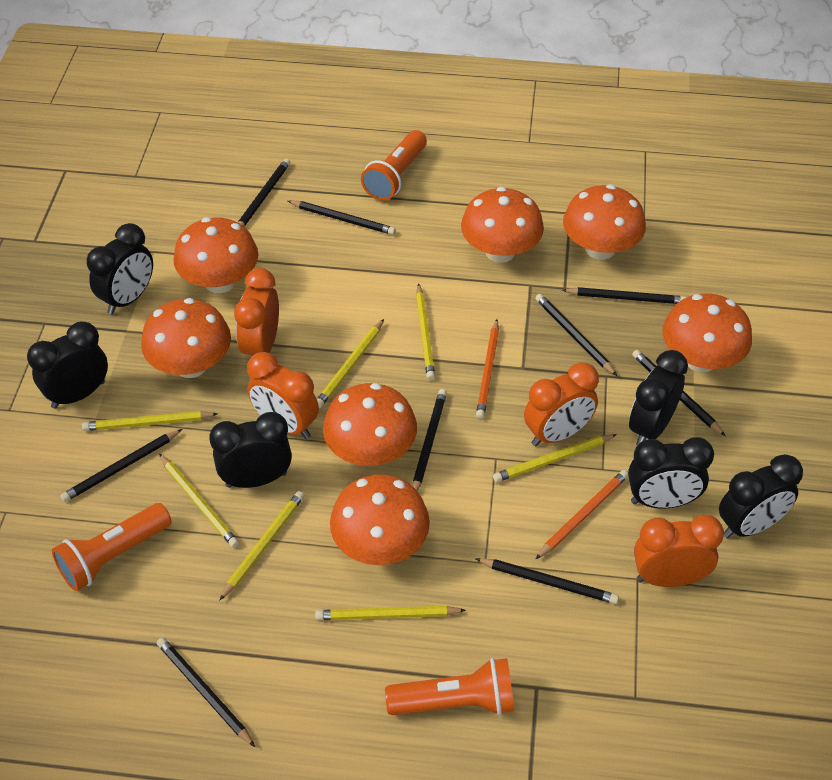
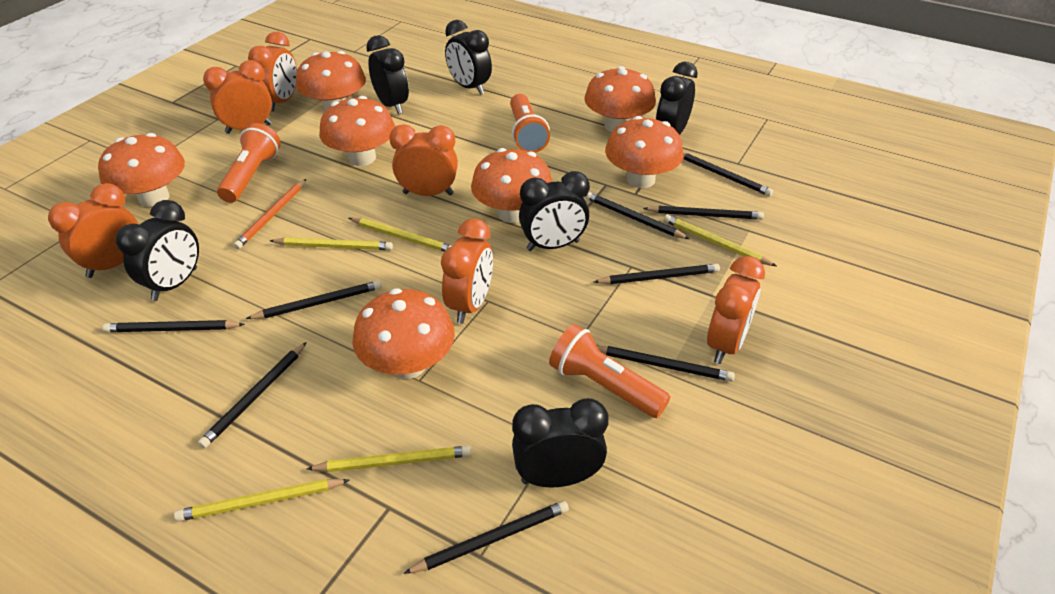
orange clock: 4 -> 6
orange pencil: 2 -> 1
yellow pencil: 7 -> 5

